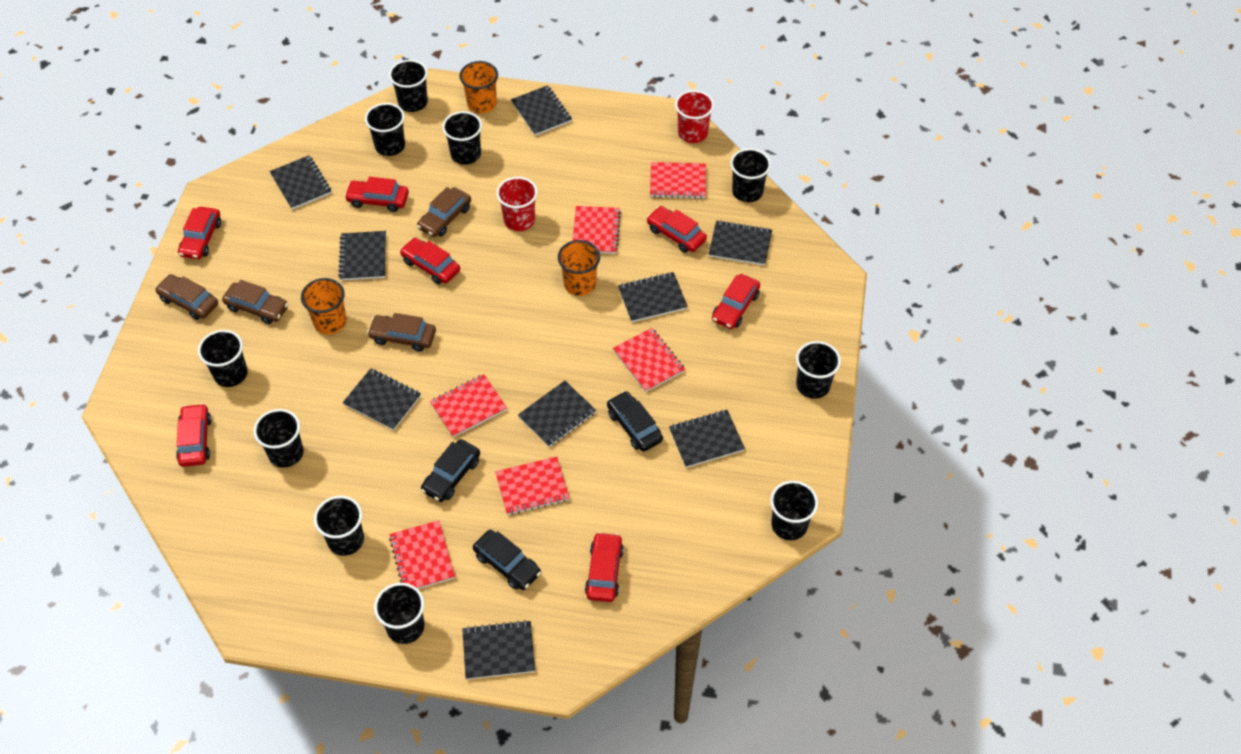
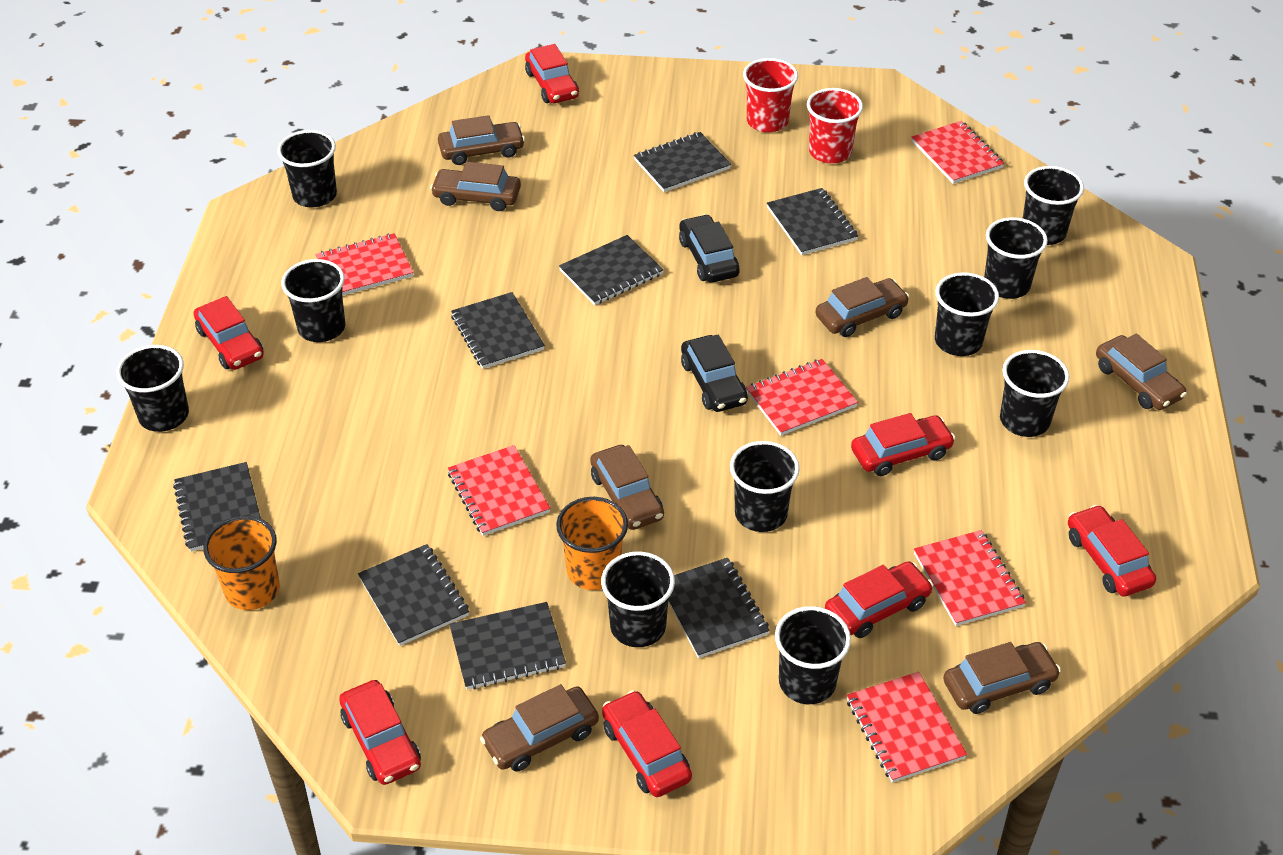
black car: 3 -> 2
black notebook: 9 -> 8
brown car: 4 -> 7
orange cup: 3 -> 2

